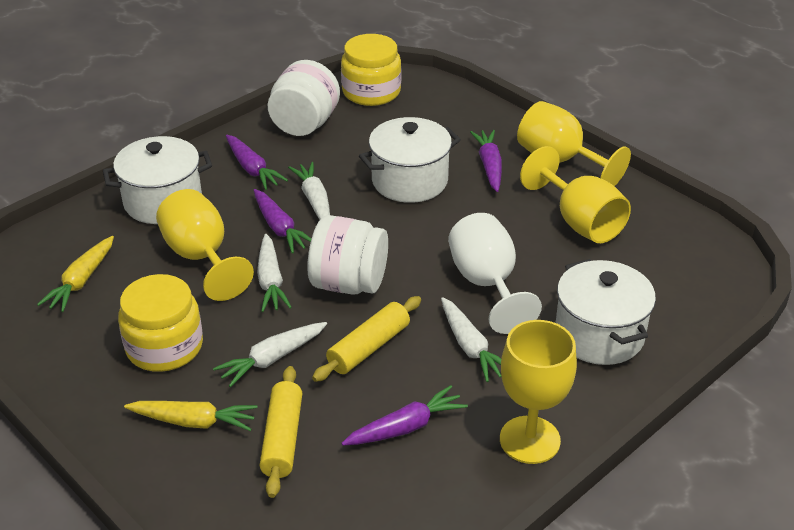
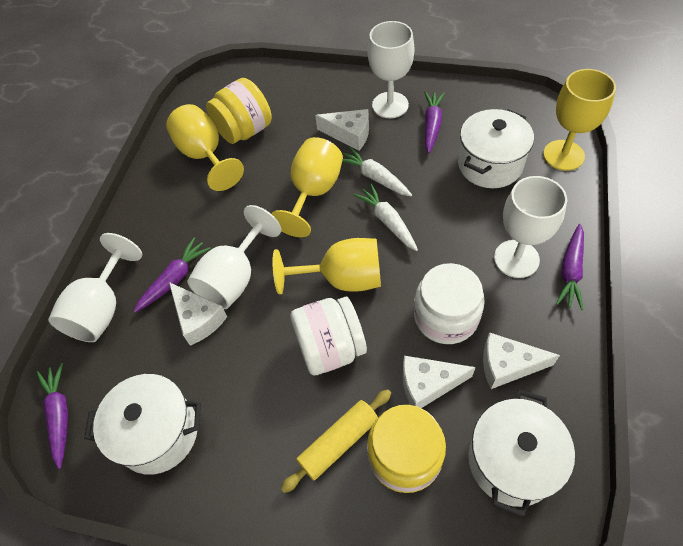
white carrot: 4 -> 2
white cheese: 0 -> 4
white goblet: 1 -> 4
yellow carrot: 2 -> 0
yellow rolling pin: 2 -> 1

